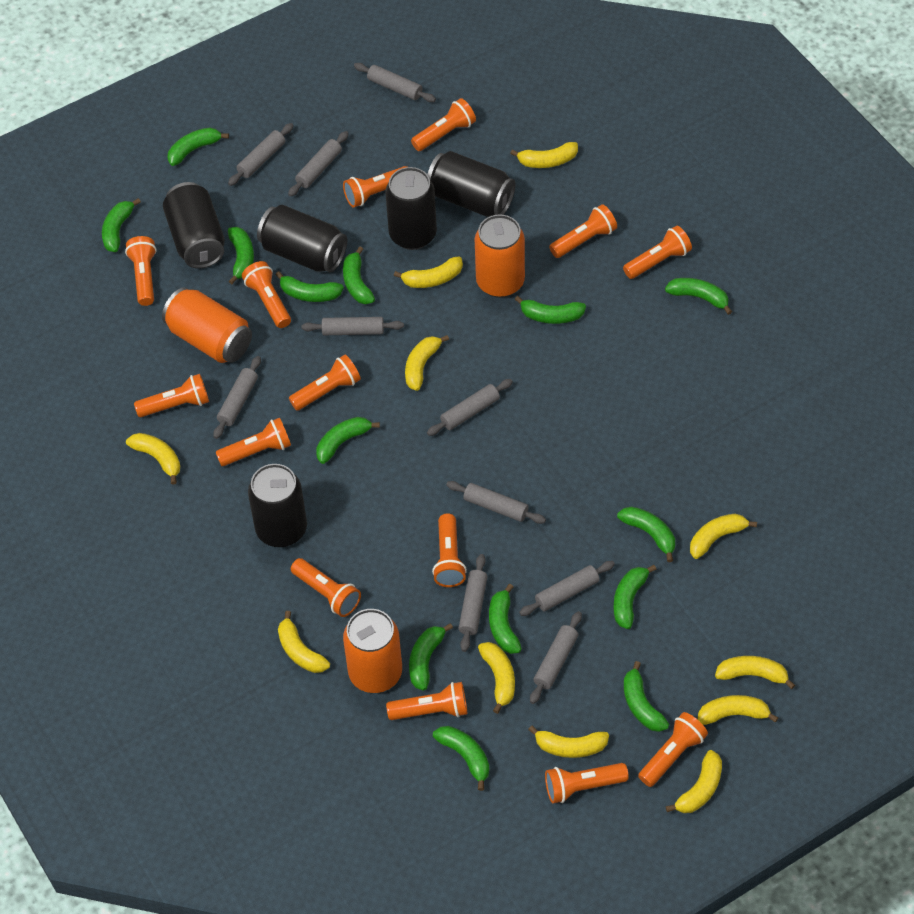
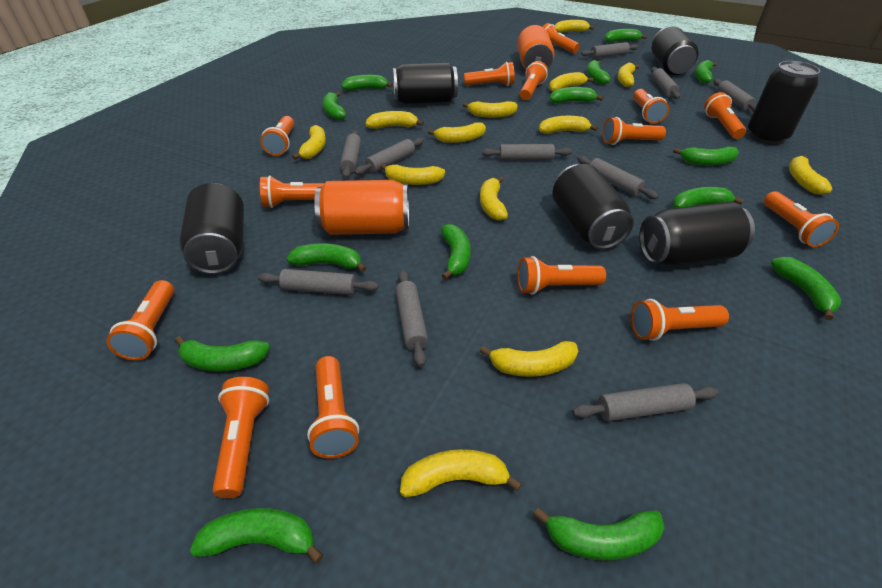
black can: 5 -> 6
orange can: 3 -> 2
yellow banana: 11 -> 13

